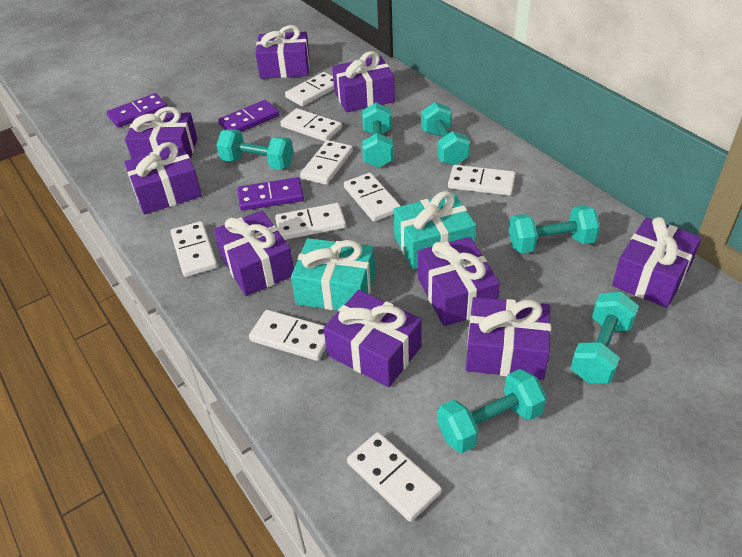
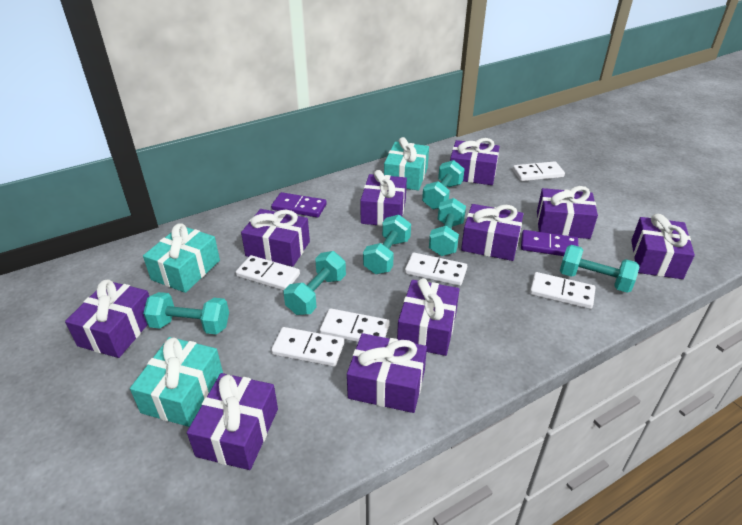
purple domino: 3 -> 2
purple gift: 9 -> 10
turquoise gift: 2 -> 3
white domino: 9 -> 6

